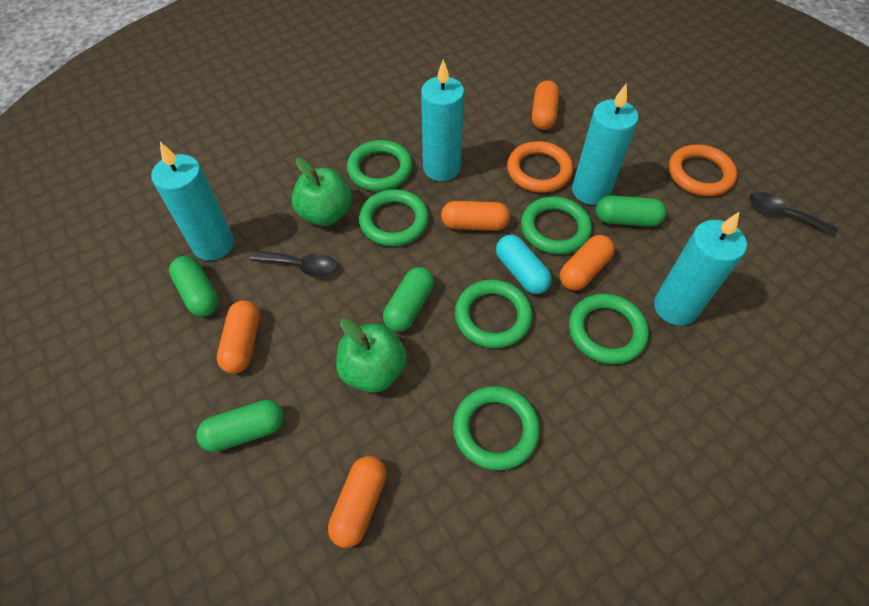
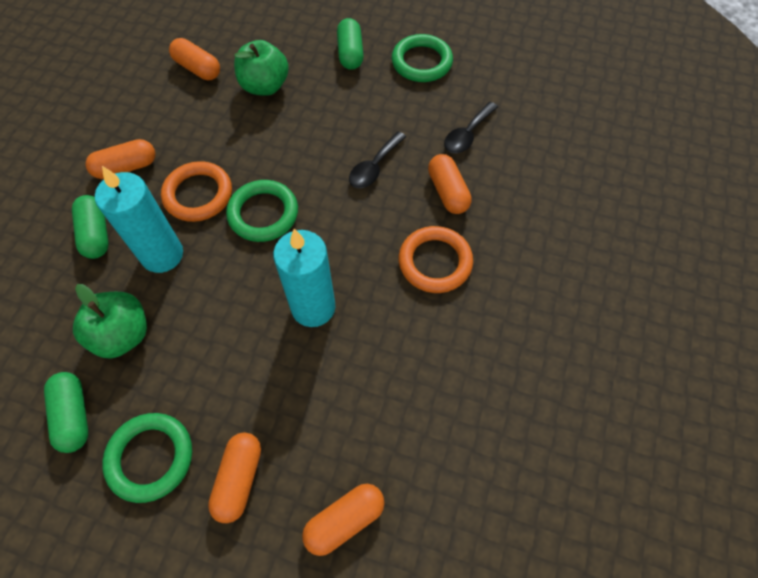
green capsule: 4 -> 3
green ring: 6 -> 3
turquoise candle: 4 -> 2
turquoise capsule: 1 -> 0

